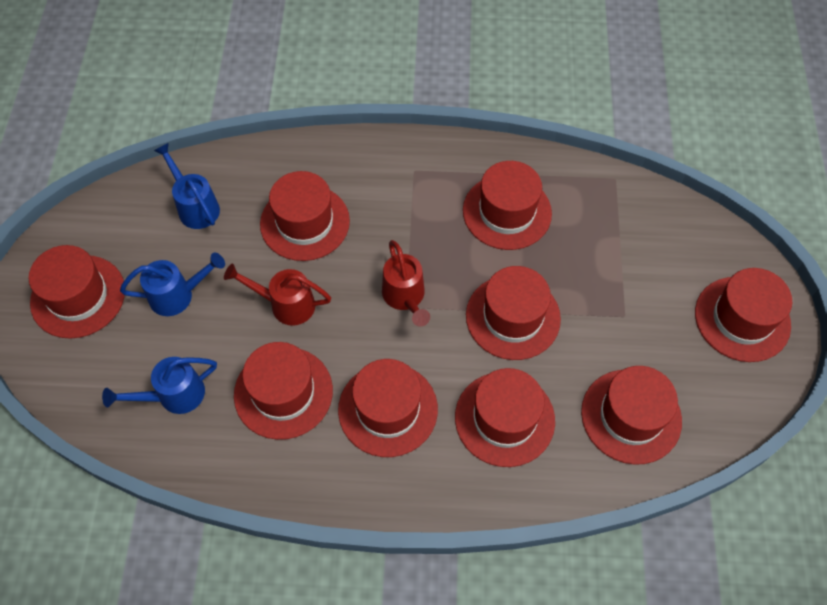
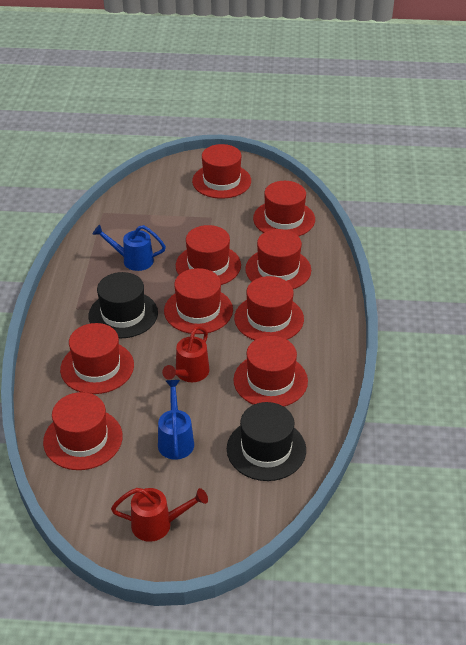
black hat: 0 -> 2
blue watering can: 3 -> 2

